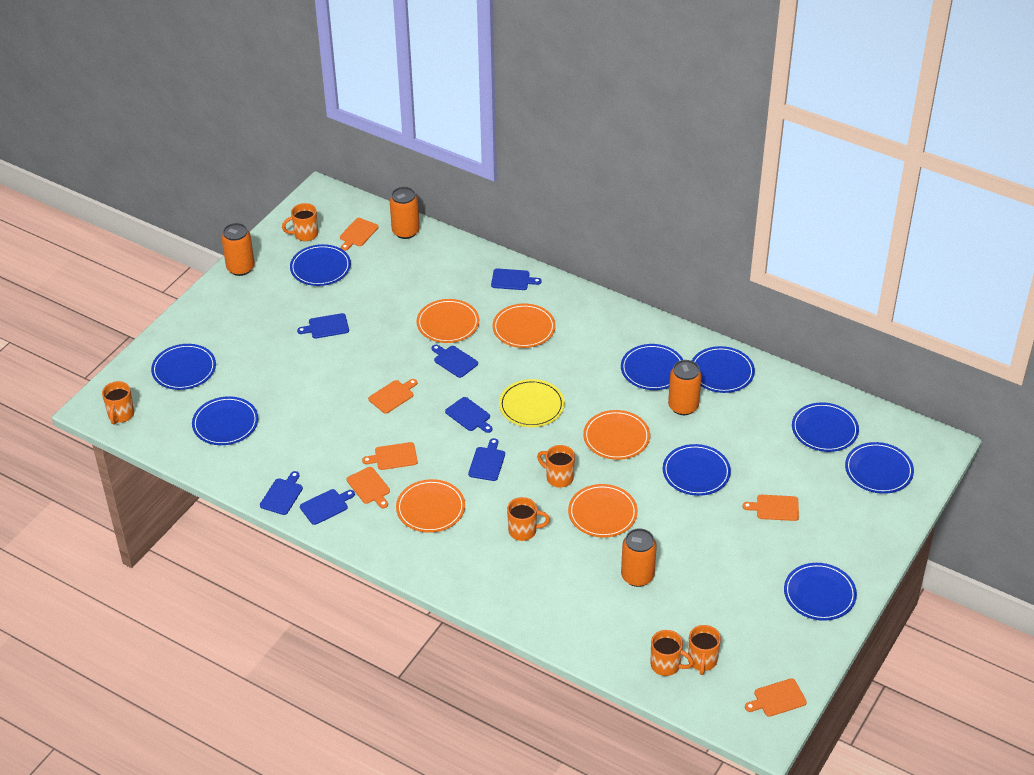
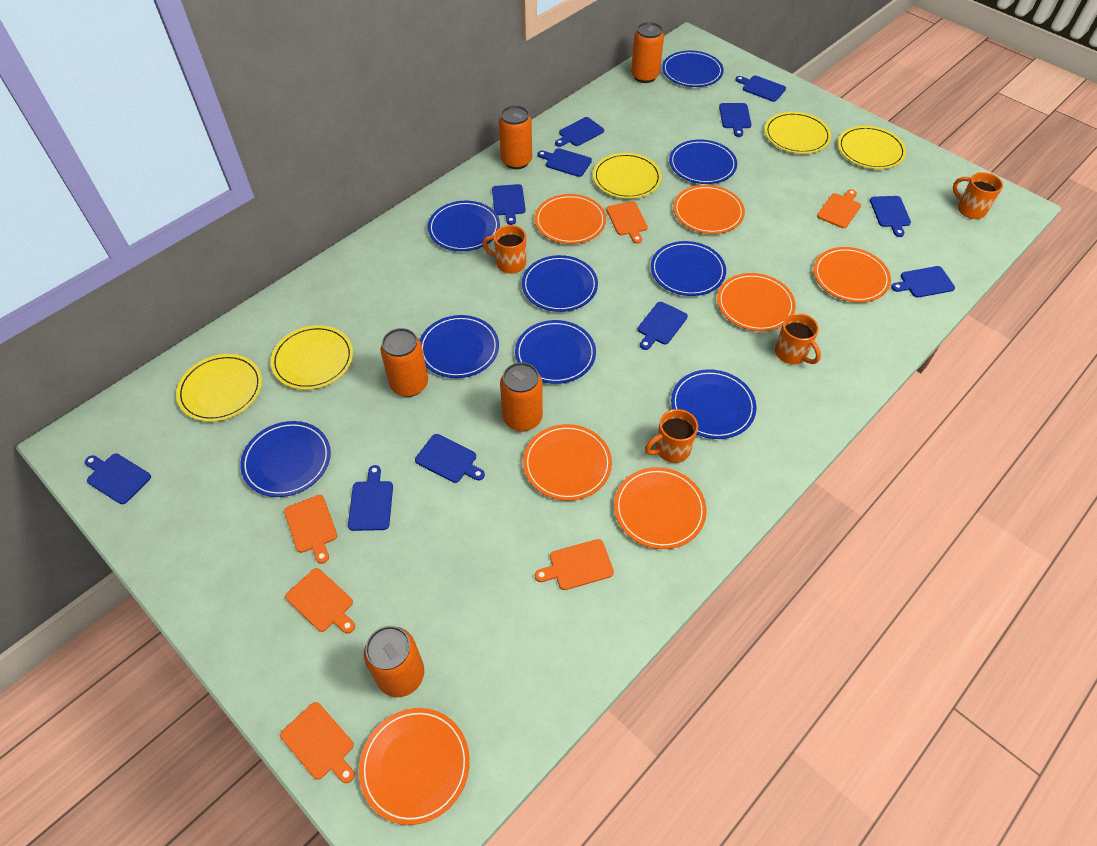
blue cutting board: 7 -> 11
orange can: 4 -> 5
orange mug: 6 -> 4
orange plate: 5 -> 7
yellow plate: 1 -> 5

